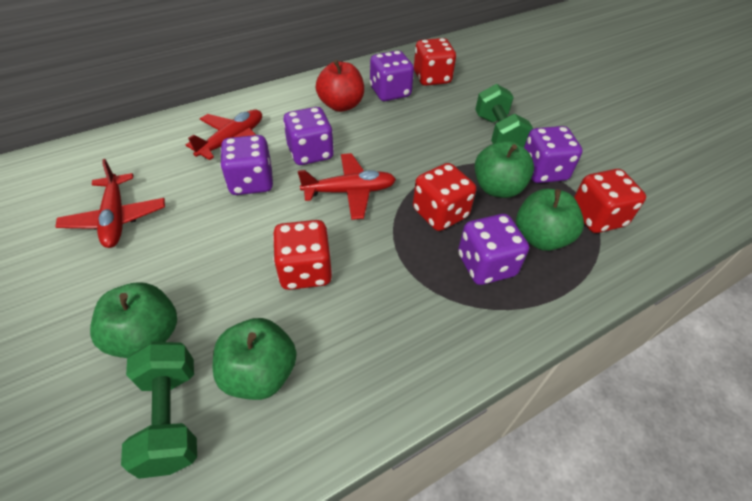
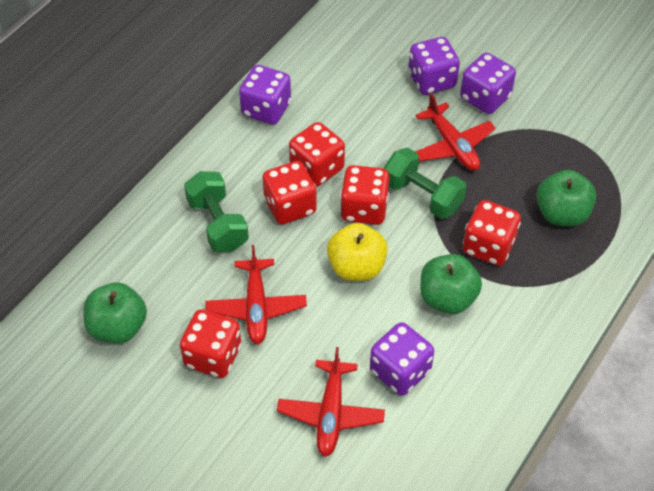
green apple: 4 -> 3
purple dice: 5 -> 4
red apple: 1 -> 0
red dice: 4 -> 5
yellow apple: 0 -> 1

